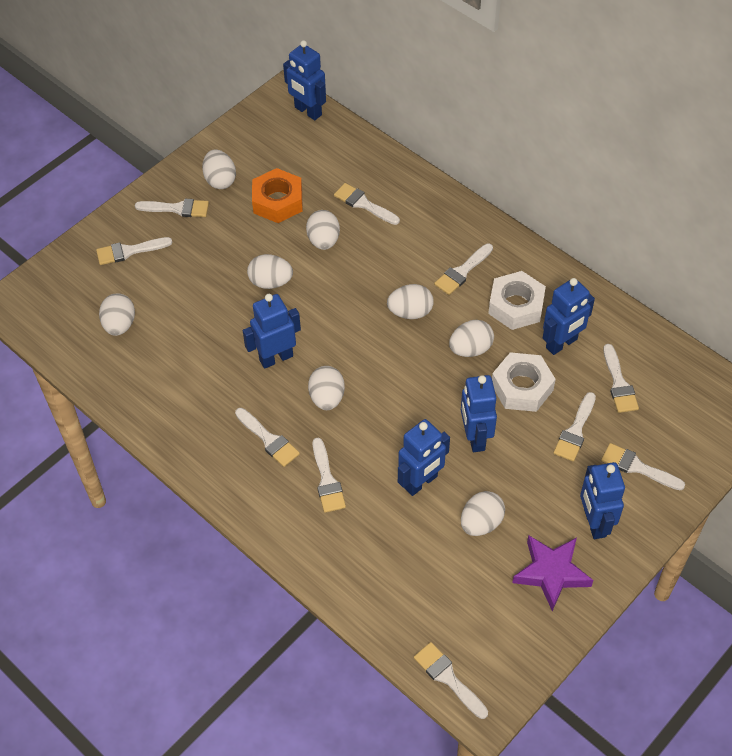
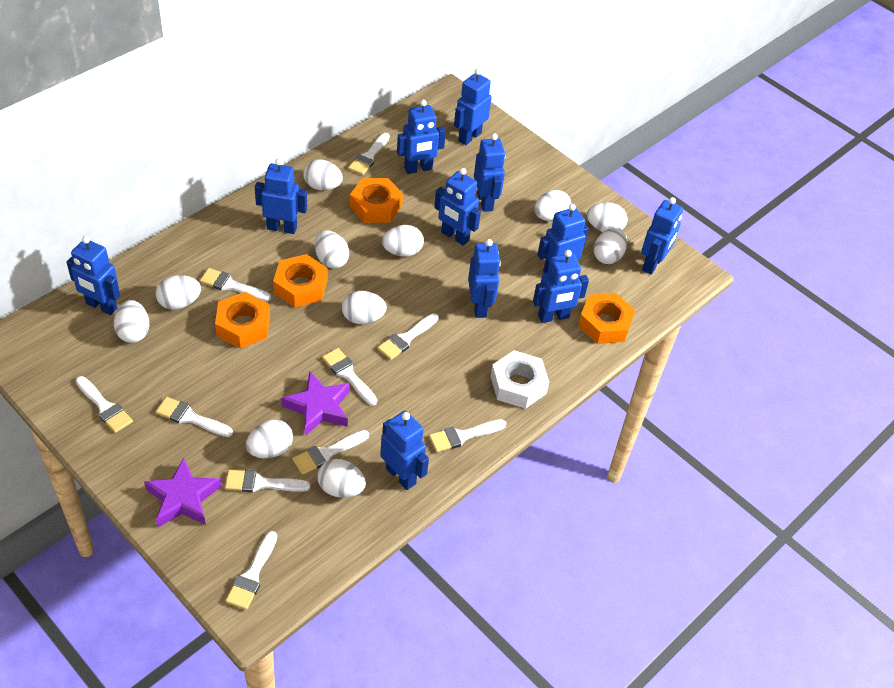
blue robot: 6 -> 11
orange nut: 1 -> 4
purple star: 1 -> 2
white egg: 8 -> 11
white nut: 2 -> 1

